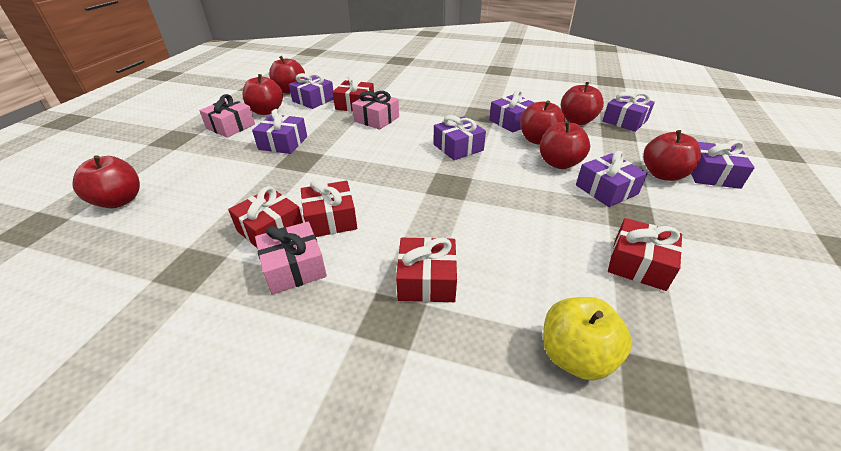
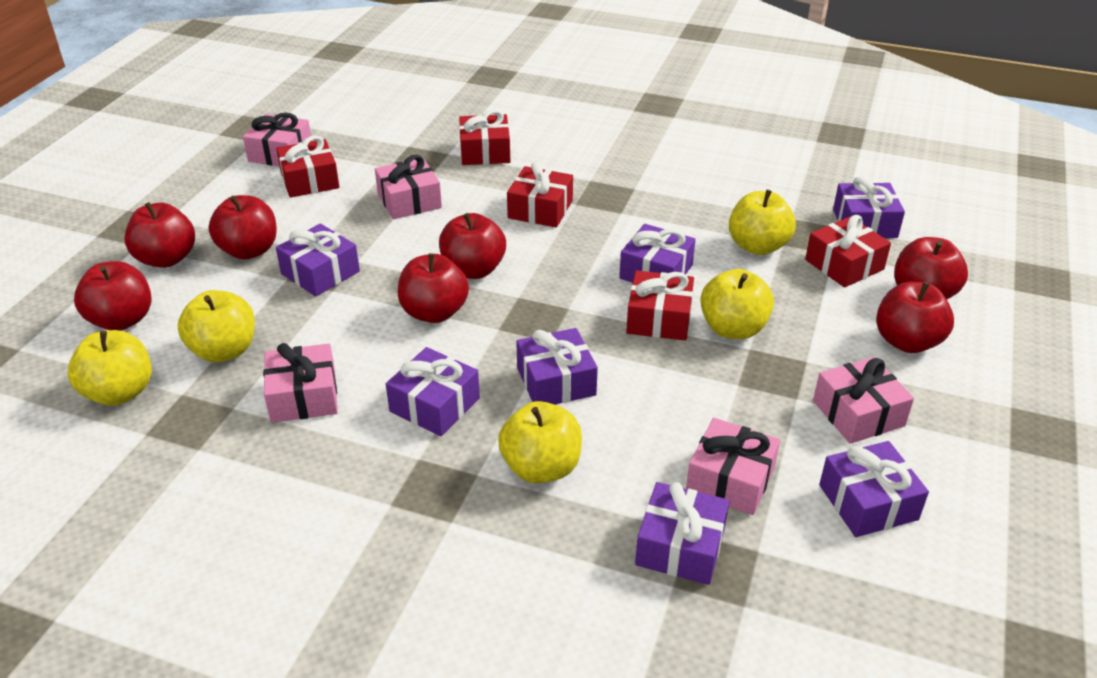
pink gift: 3 -> 5
yellow apple: 1 -> 5

